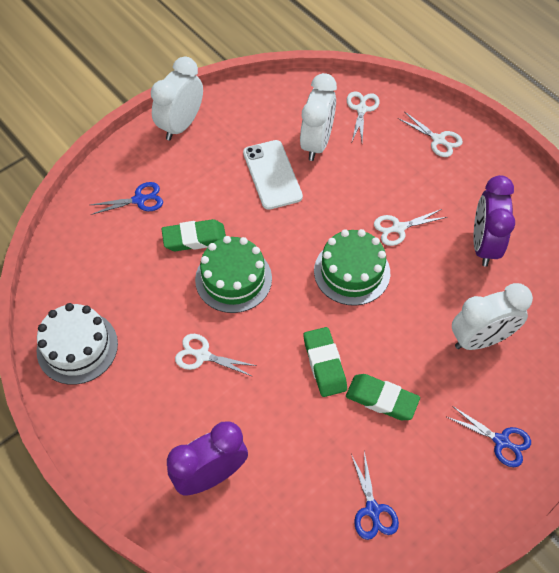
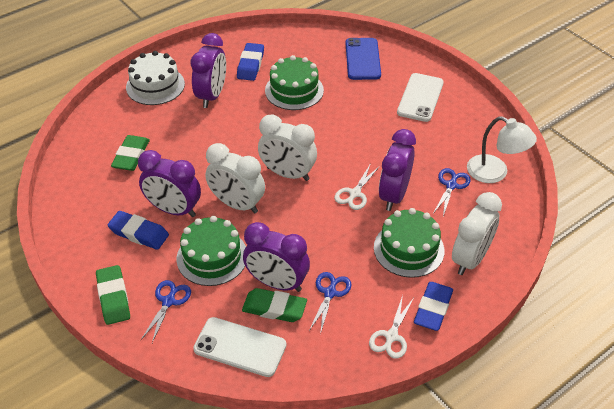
blue eraser: 0 -> 3
blue phone: 0 -> 1
green cake: 2 -> 3
purple clock: 2 -> 4
white lamp: 0 -> 1
white phone: 1 -> 2
white scissors: 4 -> 2

